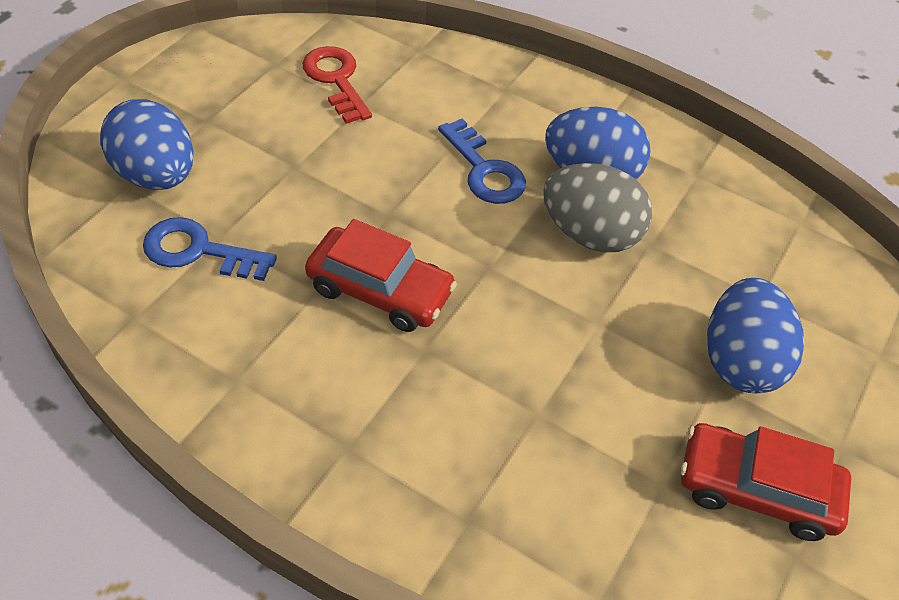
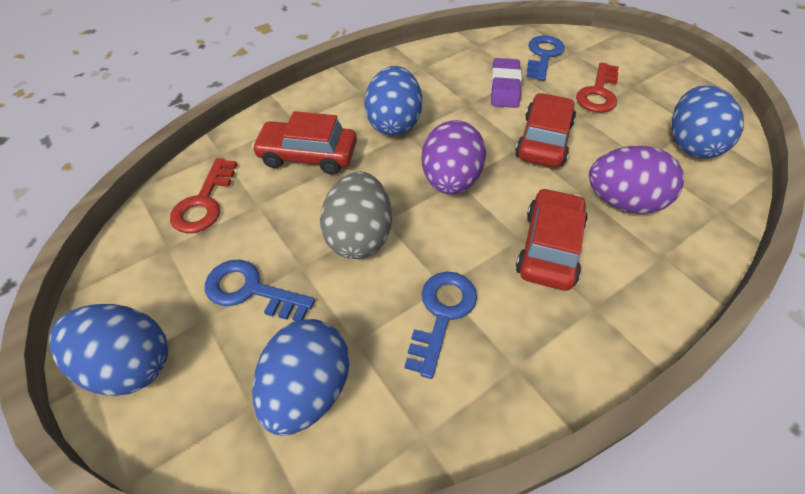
blue egg: 3 -> 4
blue key: 2 -> 3
purple egg: 0 -> 2
purple eraser: 0 -> 1
red car: 2 -> 3
red key: 1 -> 2

